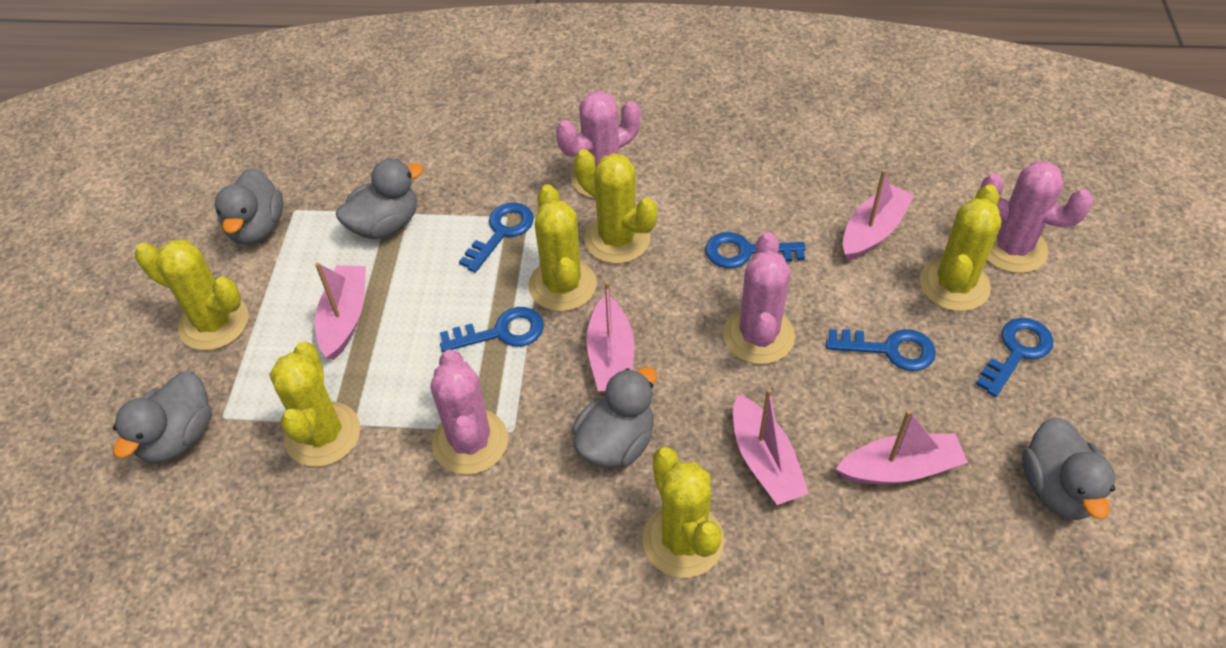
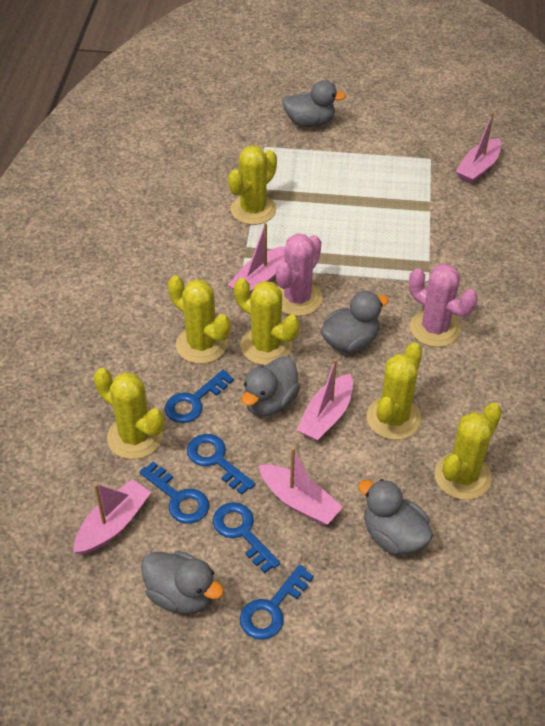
pink cactus: 4 -> 2

